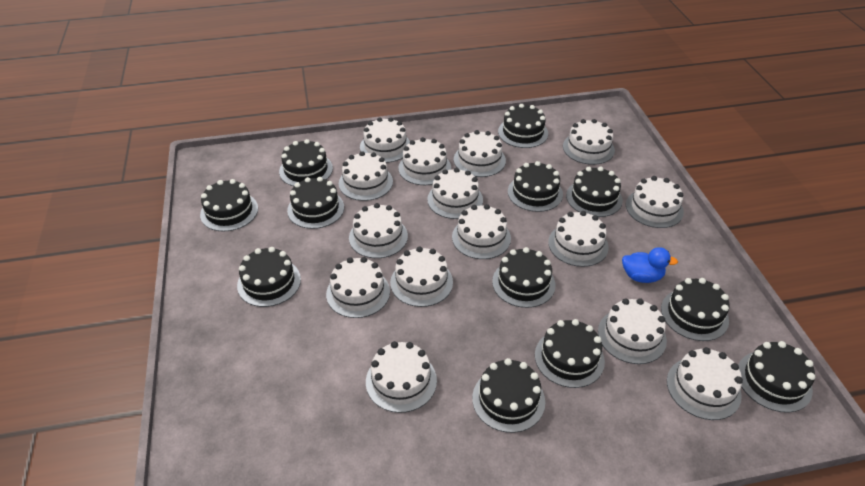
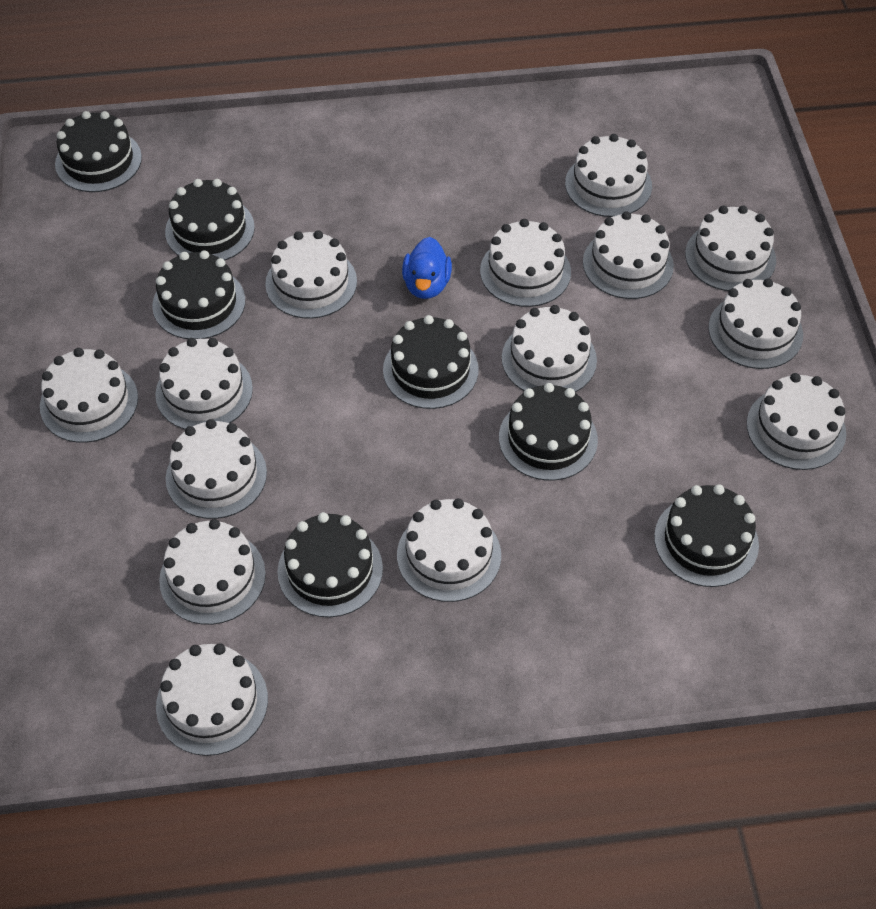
black cake: 12 -> 7
white cake: 15 -> 14

